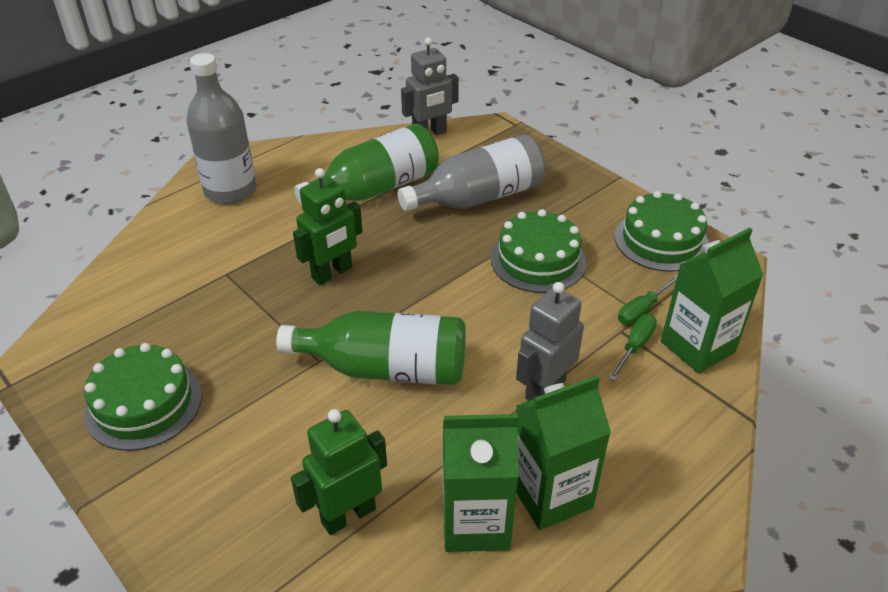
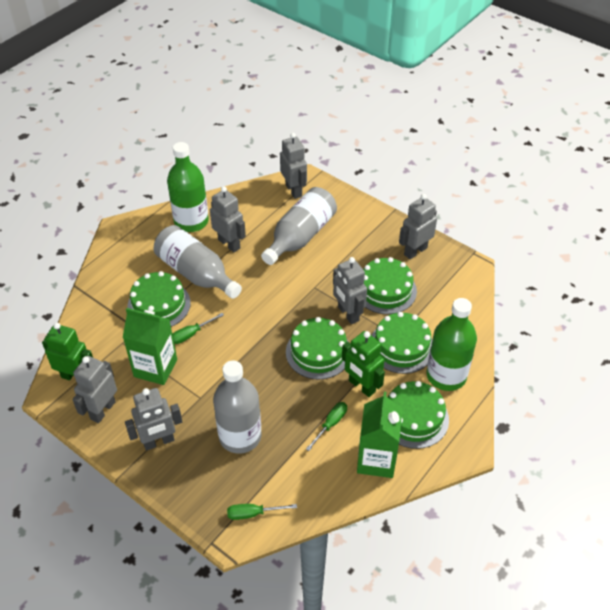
green cake: 3 -> 5
green carton: 3 -> 2
green screwdriver: 2 -> 3
grey bottle: 2 -> 3
grey robot: 2 -> 6

